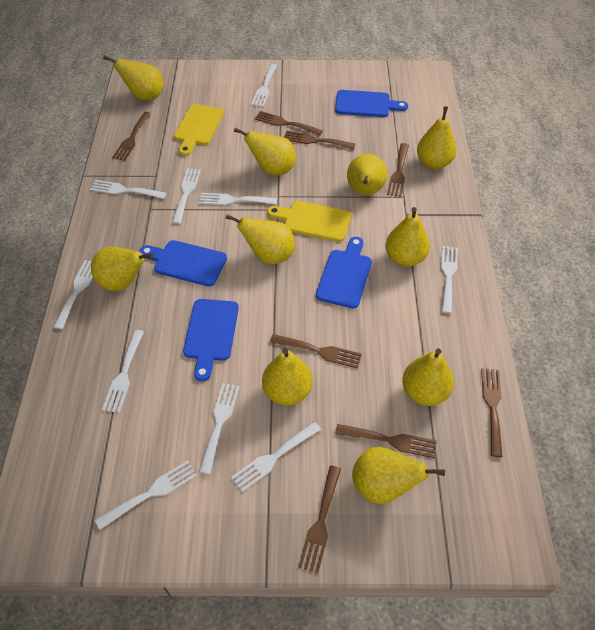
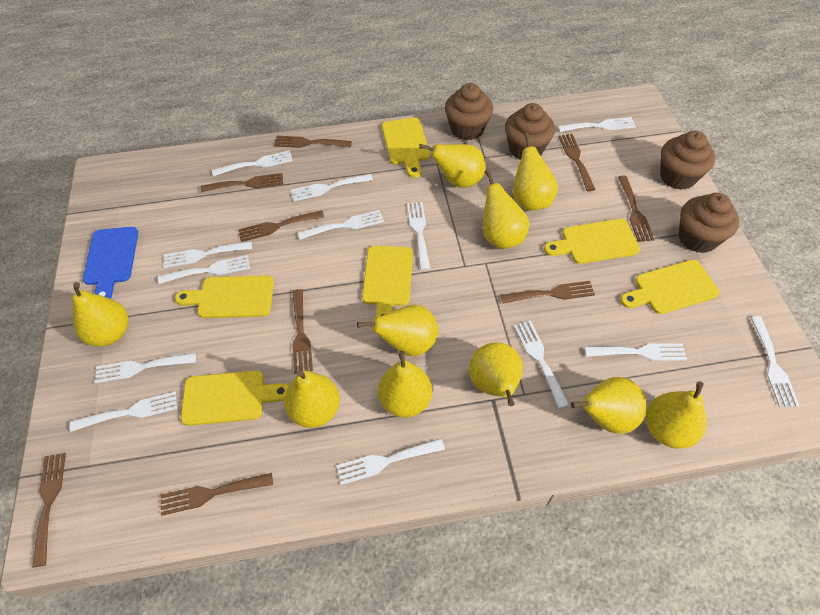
blue cutting board: 4 -> 1
brown cupcake: 0 -> 4
brown fork: 8 -> 9
white fork: 10 -> 13
yellow cutting board: 2 -> 6

